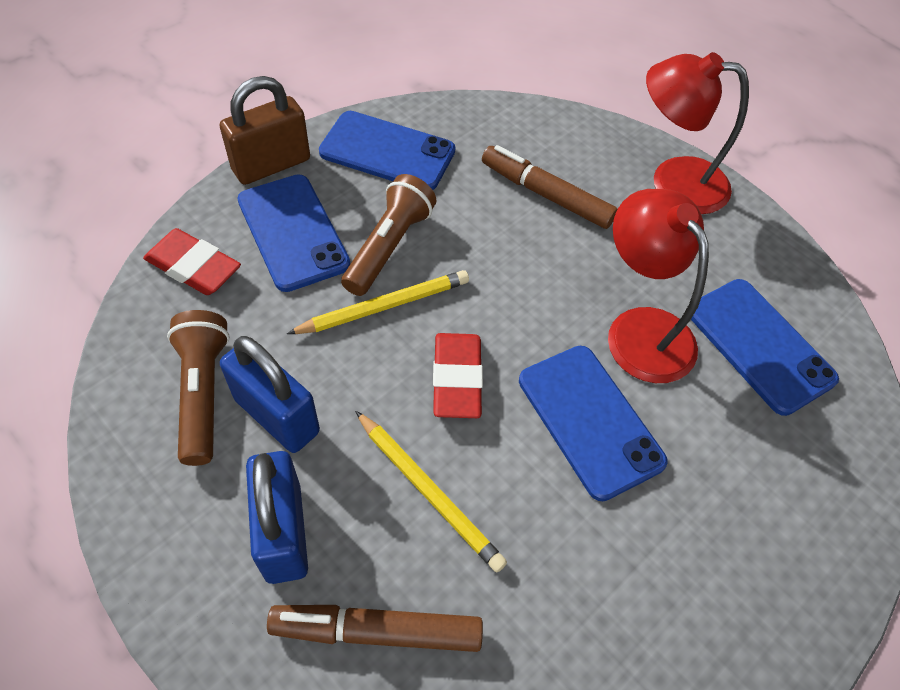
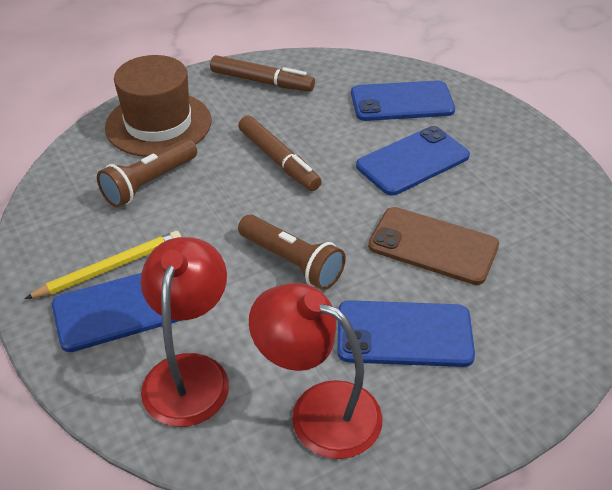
blue padlock: 2 -> 0
brown hat: 0 -> 1
brown padlock: 1 -> 0
brown phone: 0 -> 1
red eraser: 2 -> 0
yellow pencil: 2 -> 1

